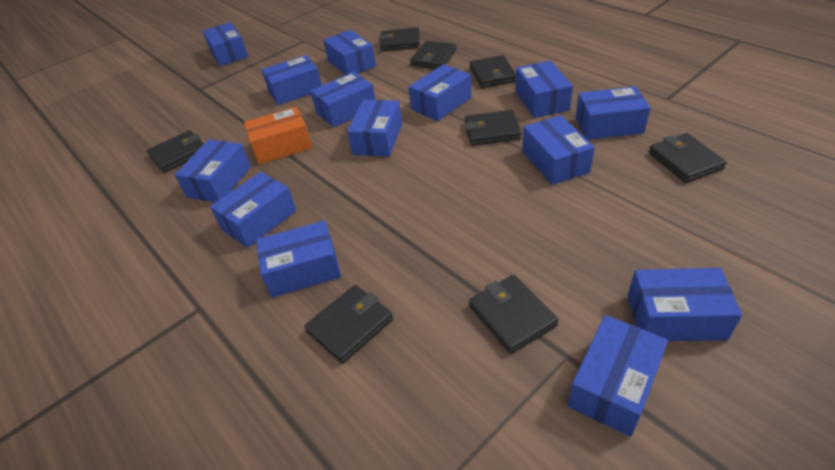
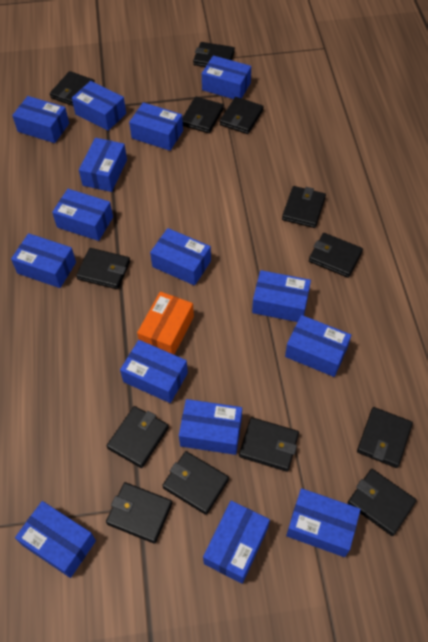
black wallet: 8 -> 13
blue box: 14 -> 15

